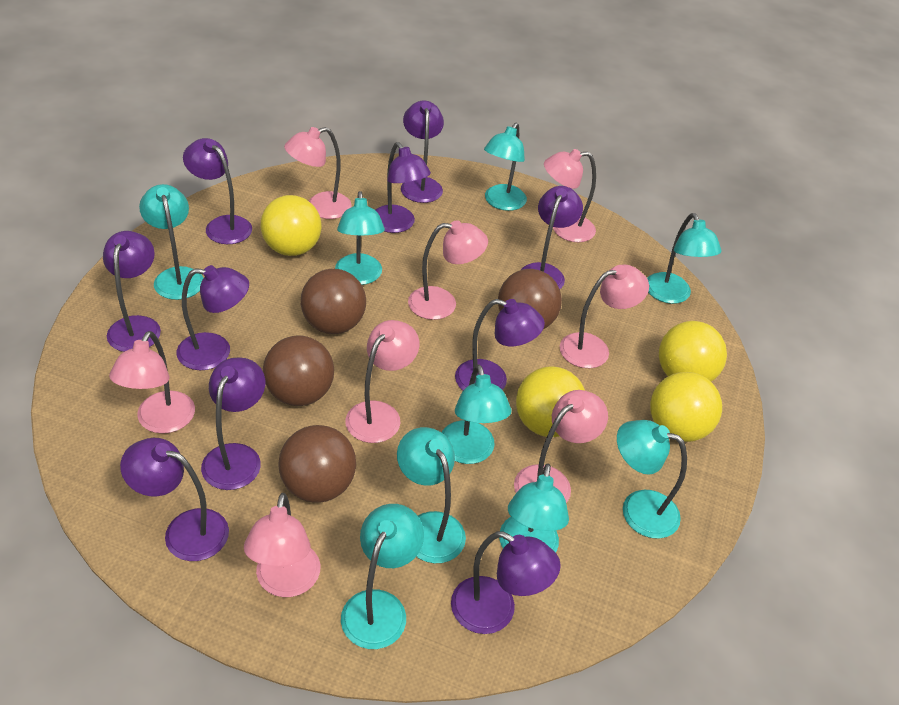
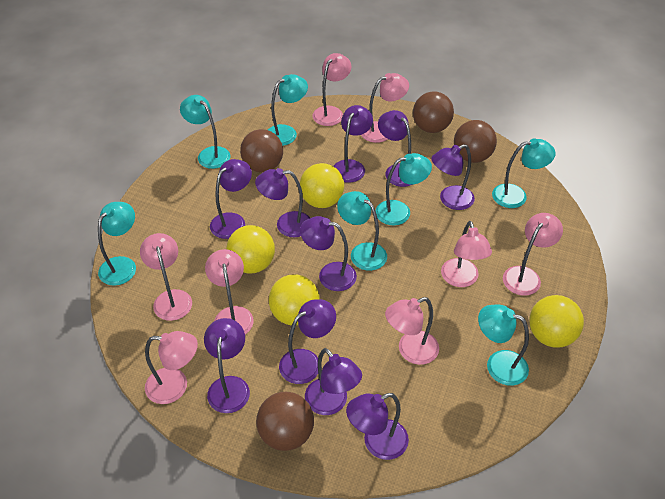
turquoise lamp: 9 -> 7

